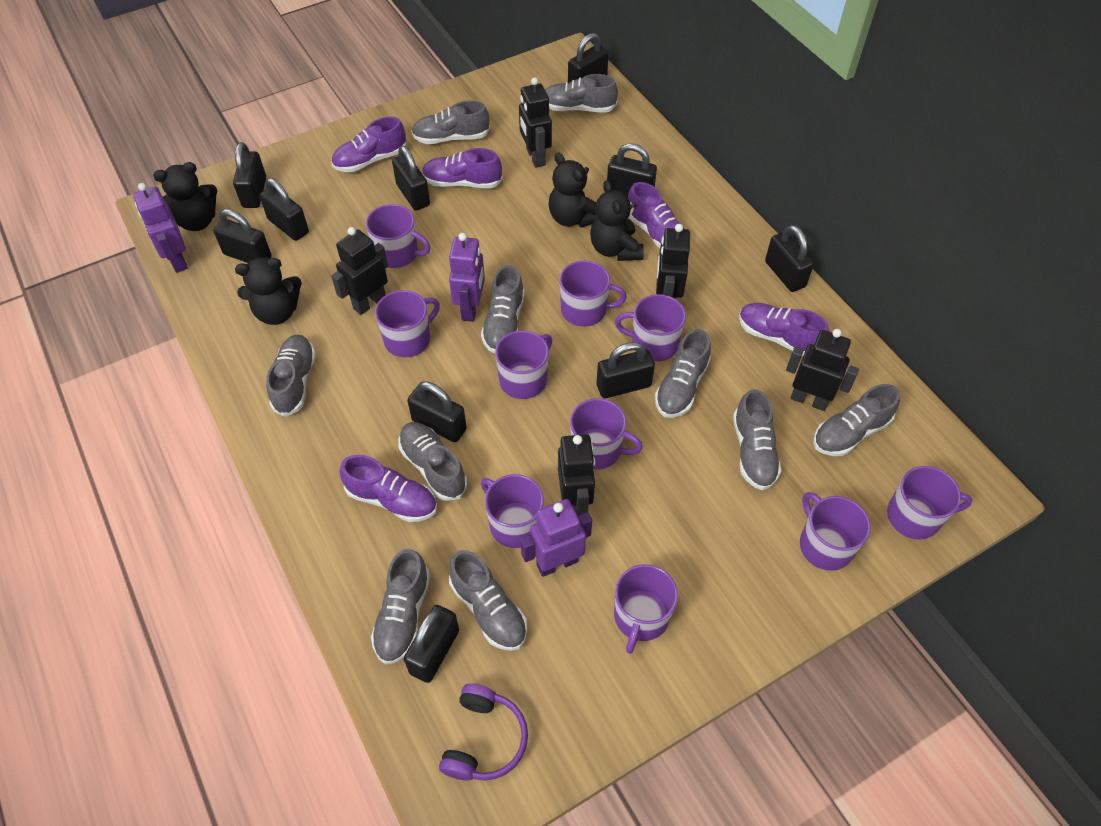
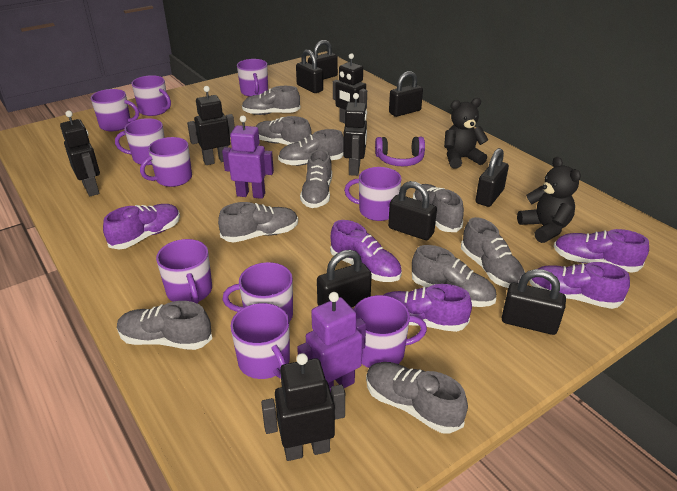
black padlock: 10 -> 7
black teddy bear: 4 -> 2
purple robot: 3 -> 2

